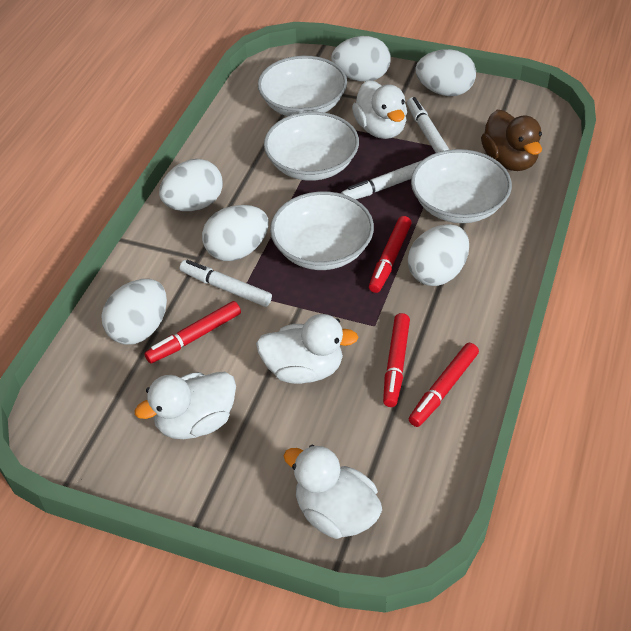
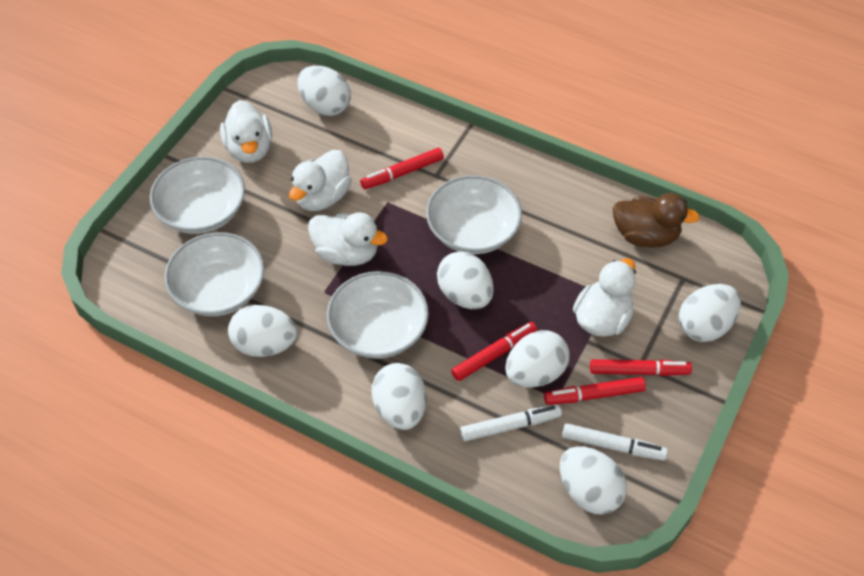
white egg: 6 -> 7
white marker: 3 -> 2

